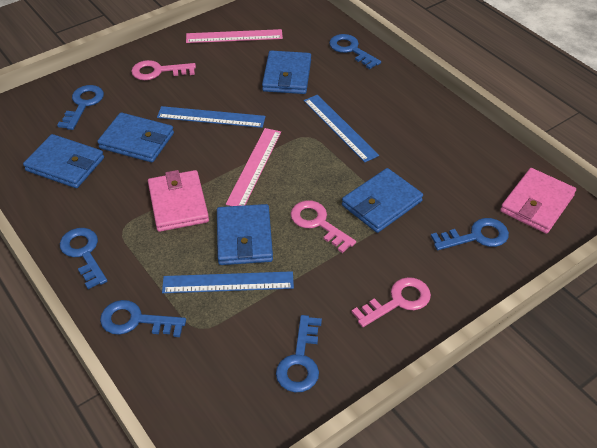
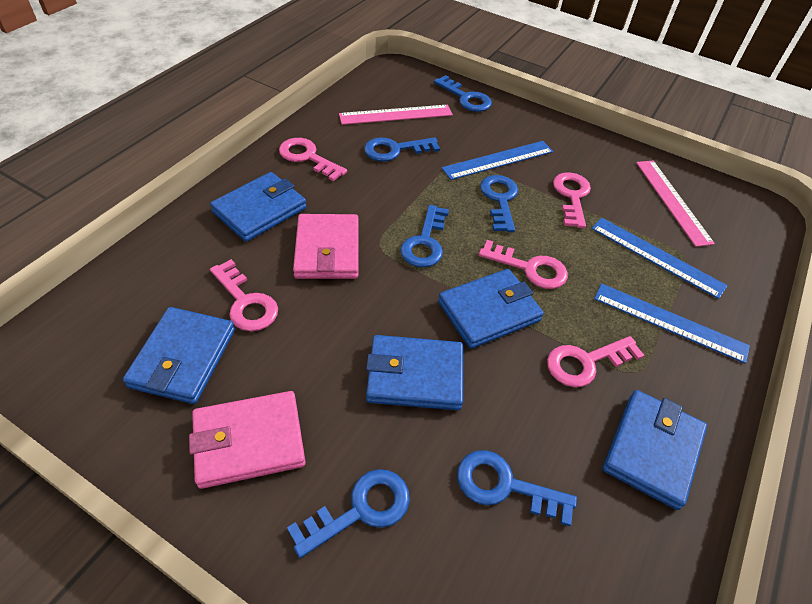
pink key: 3 -> 5

